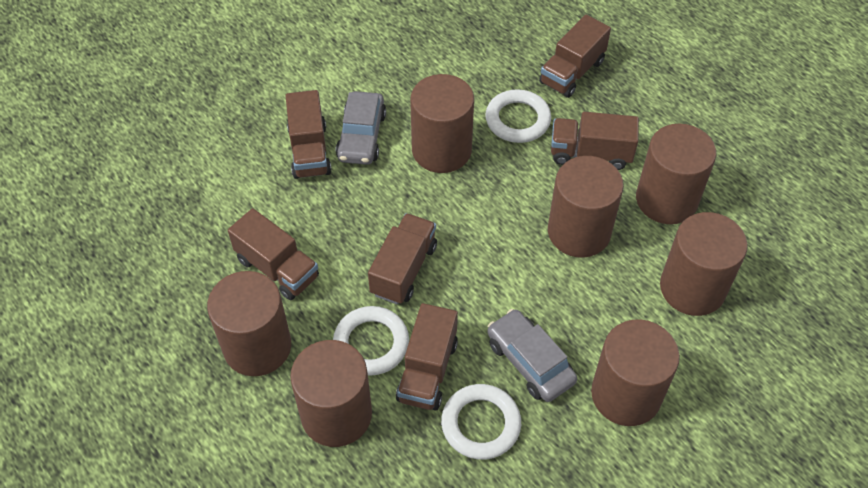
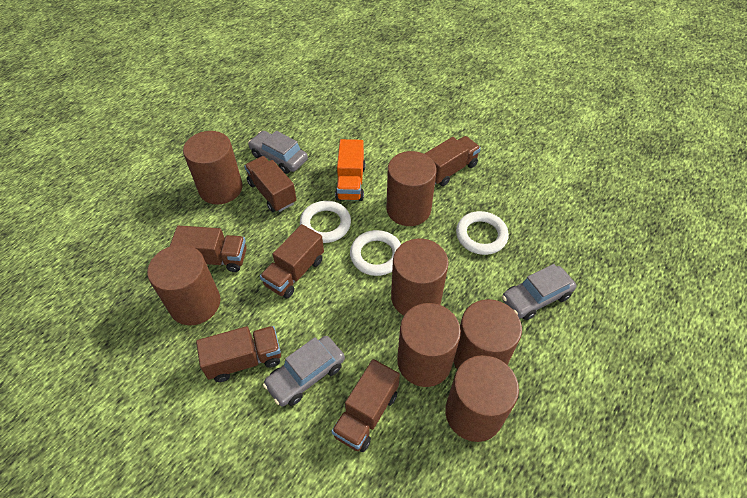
grey car: 2 -> 3
orange truck: 0 -> 1

